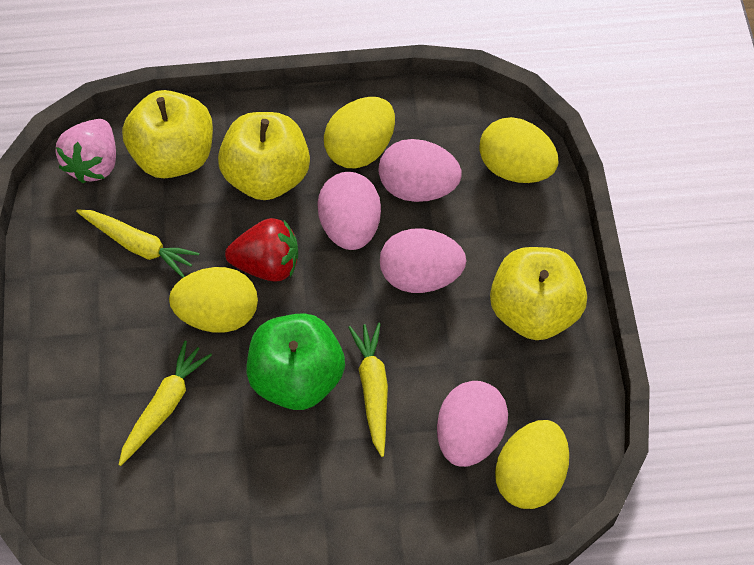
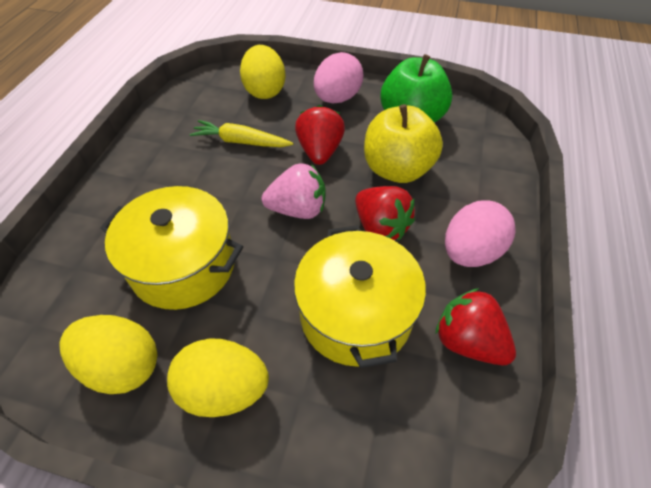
pink egg: 4 -> 2
red strawberry: 1 -> 3
yellow apple: 3 -> 1
yellow carrot: 3 -> 1
yellow egg: 4 -> 3
yellow pot: 0 -> 2

